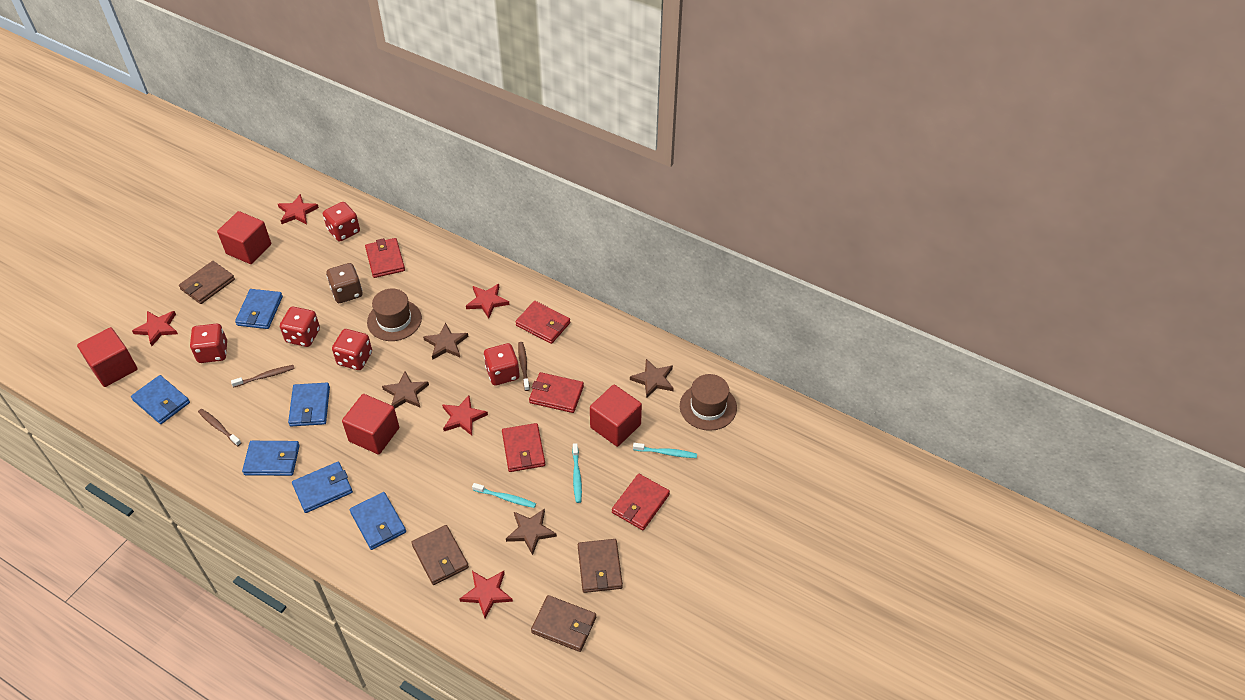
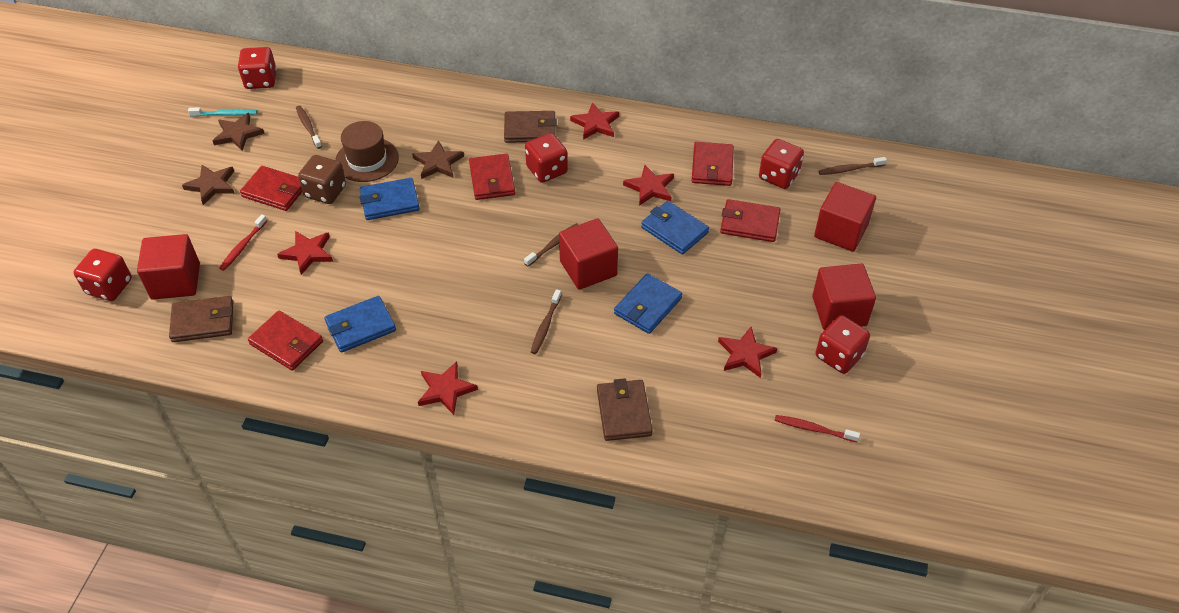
blue wallet: 6 -> 4
brown hat: 2 -> 1
brown star: 4 -> 3
brown toothbrush: 3 -> 4
brown wallet: 4 -> 3
red toothbrush: 0 -> 2
turquoise toothbrush: 3 -> 1

